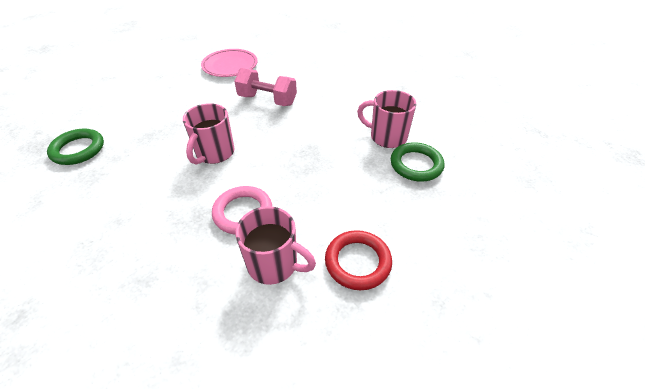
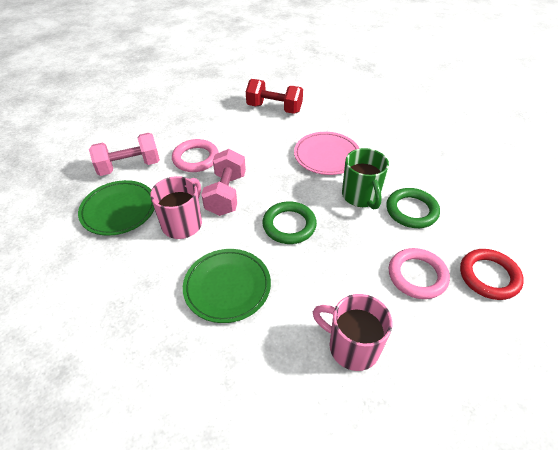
green mug: 0 -> 1
green plate: 0 -> 2
pink dumbbell: 1 -> 2
pink mug: 3 -> 2
pink ring: 1 -> 2
red dumbbell: 0 -> 1

